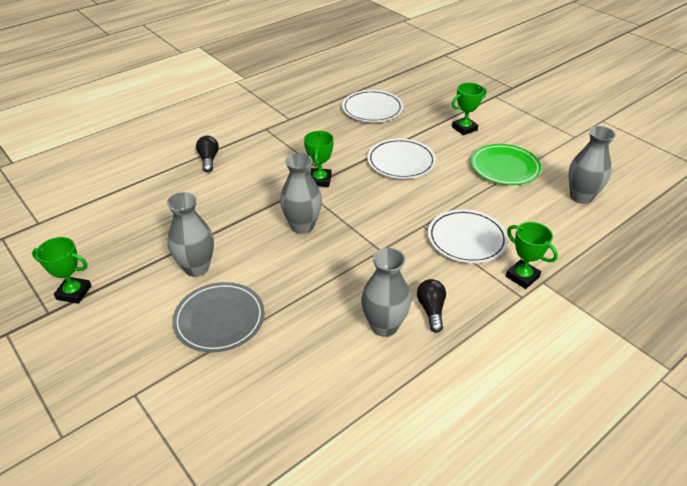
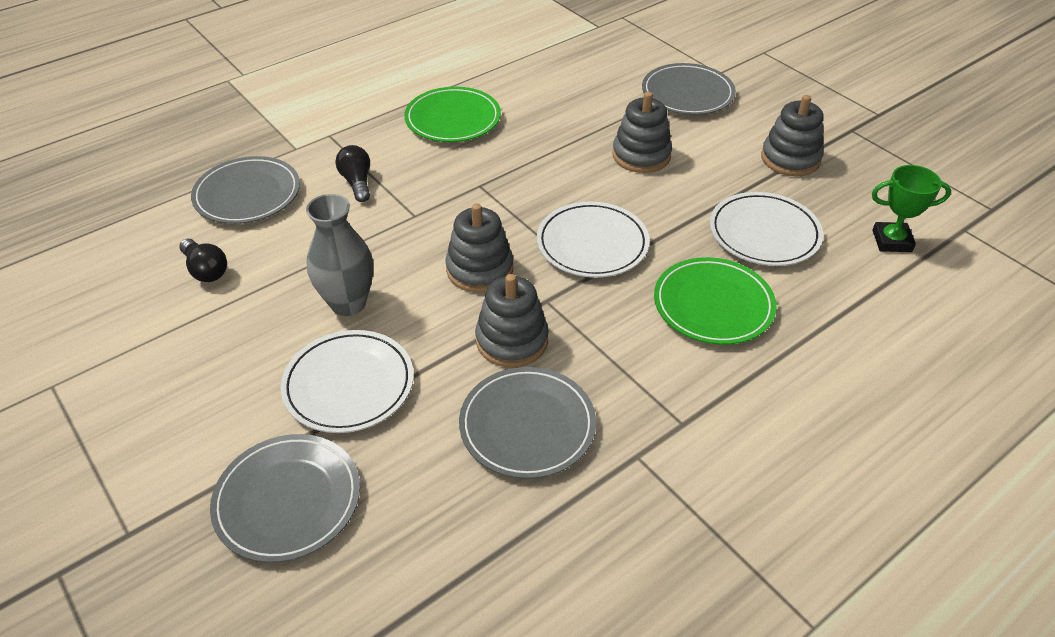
green plate: 1 -> 2
green trophy: 4 -> 1
grey plate: 1 -> 4
grey stacking toy: 0 -> 4
grey vase: 4 -> 1

